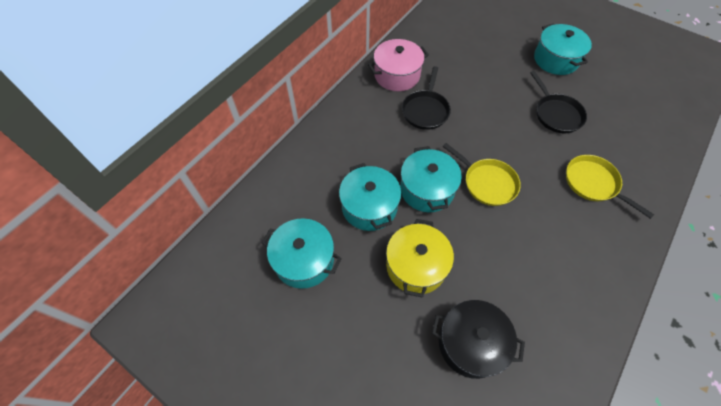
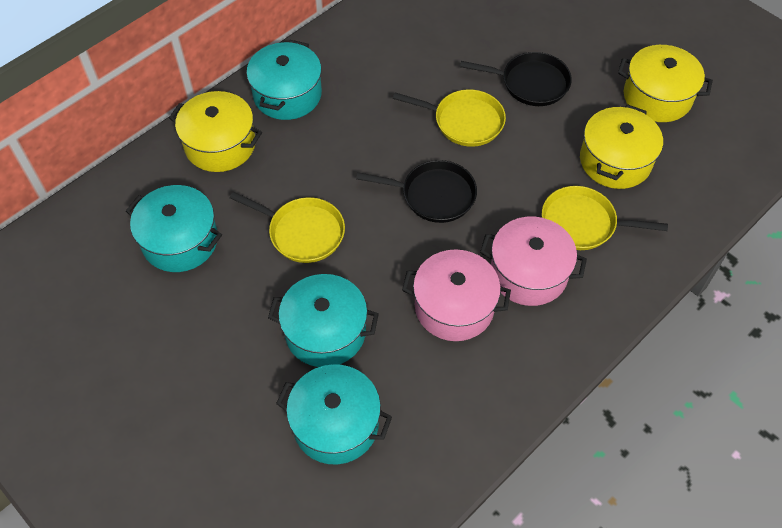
black pot: 1 -> 0
pink pot: 1 -> 2
yellow pan: 2 -> 3
yellow pot: 1 -> 3

